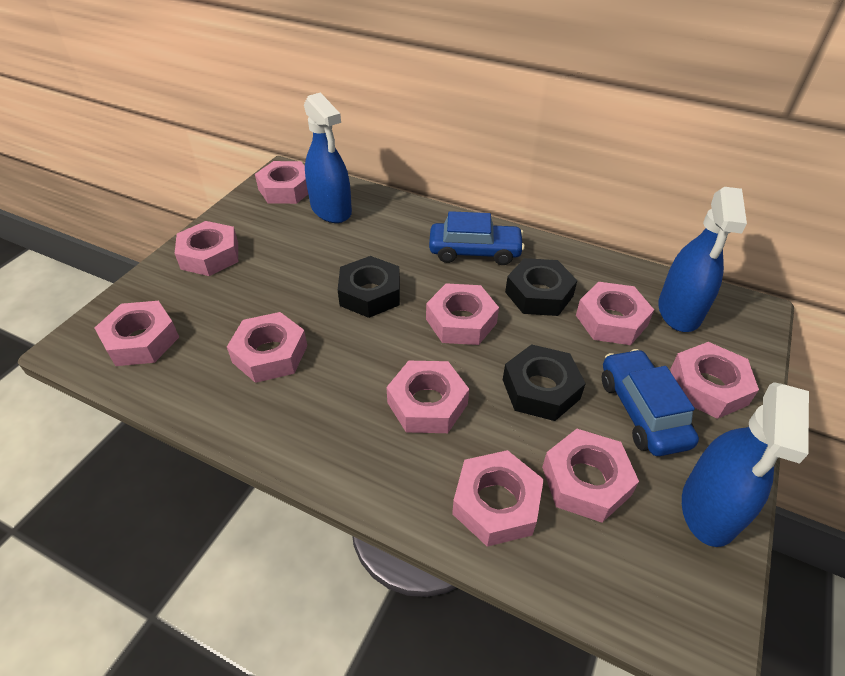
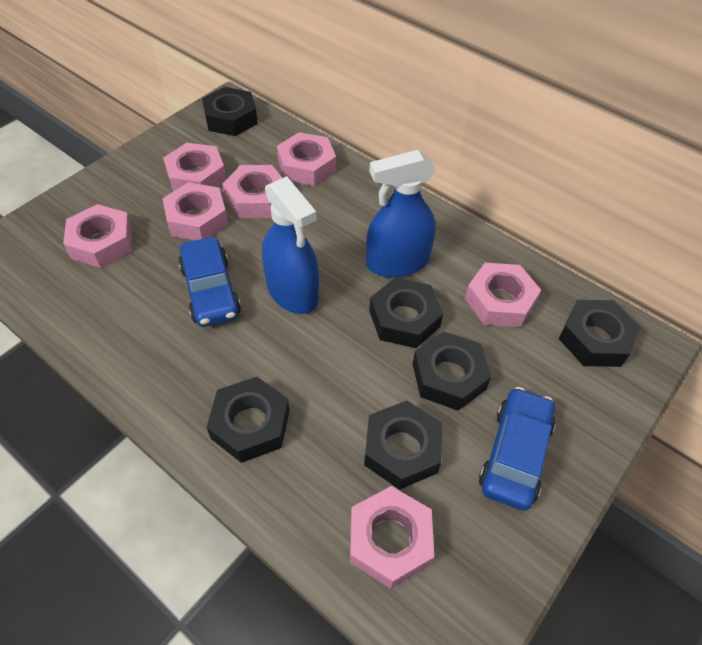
black nut: 3 -> 6
blue spray bottle: 3 -> 2
pink nut: 10 -> 7

